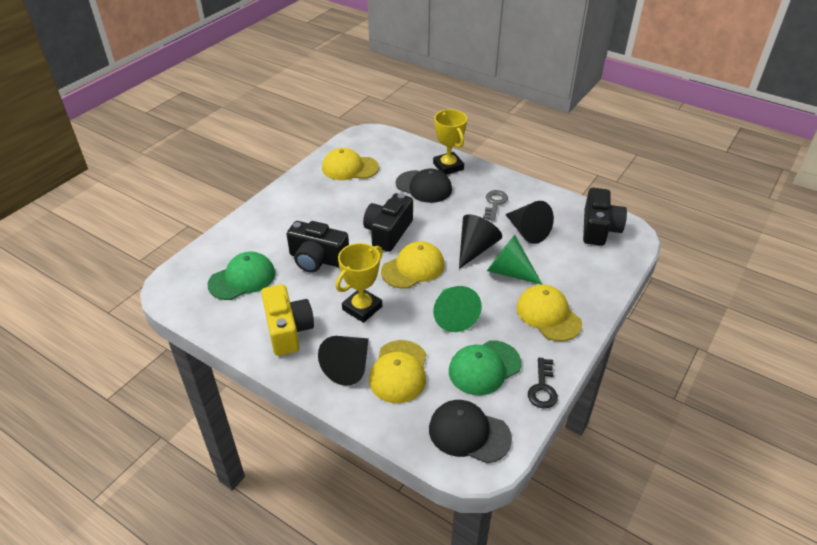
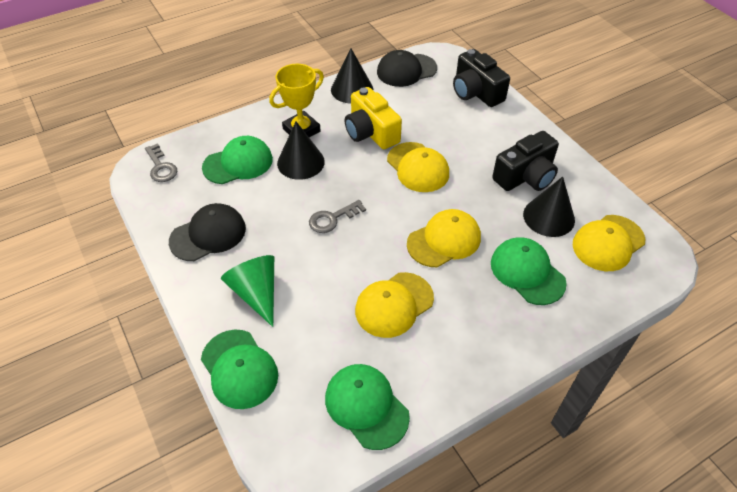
black camera: 3 -> 2
black key: 1 -> 0
green cap: 2 -> 4
green cone: 2 -> 1
grey key: 1 -> 2
yellow trophy: 2 -> 1

